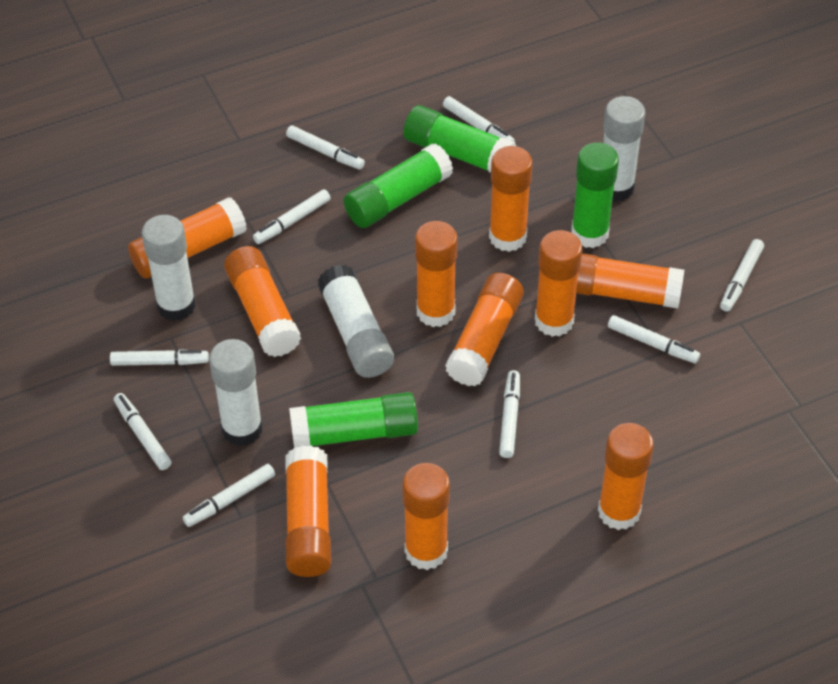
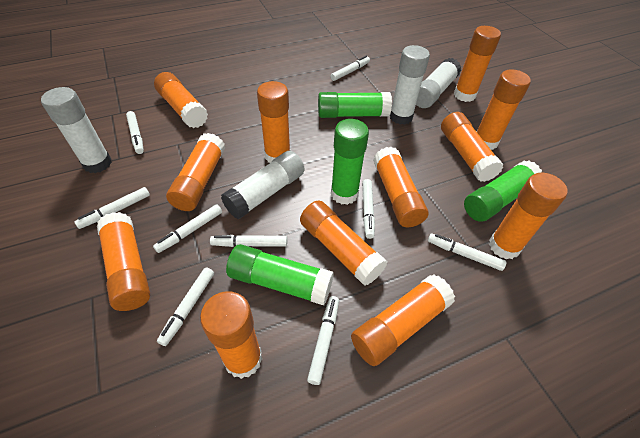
orange glue stick: 10 -> 12

